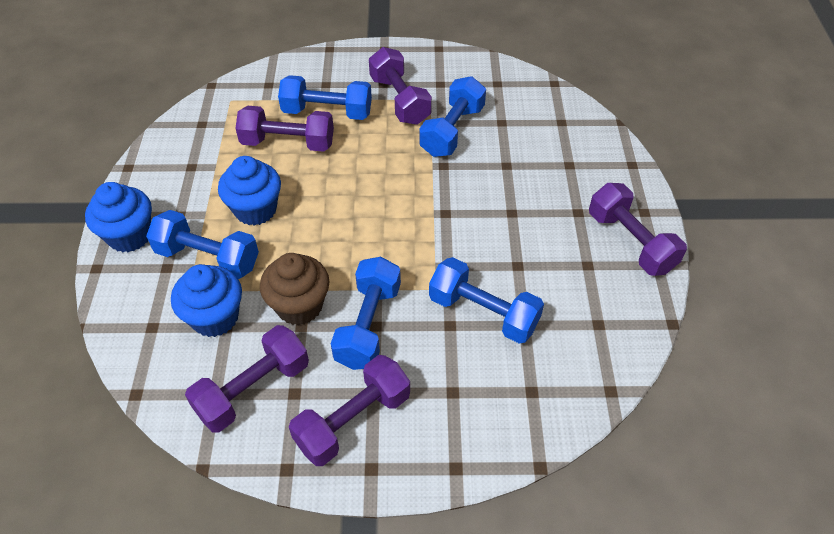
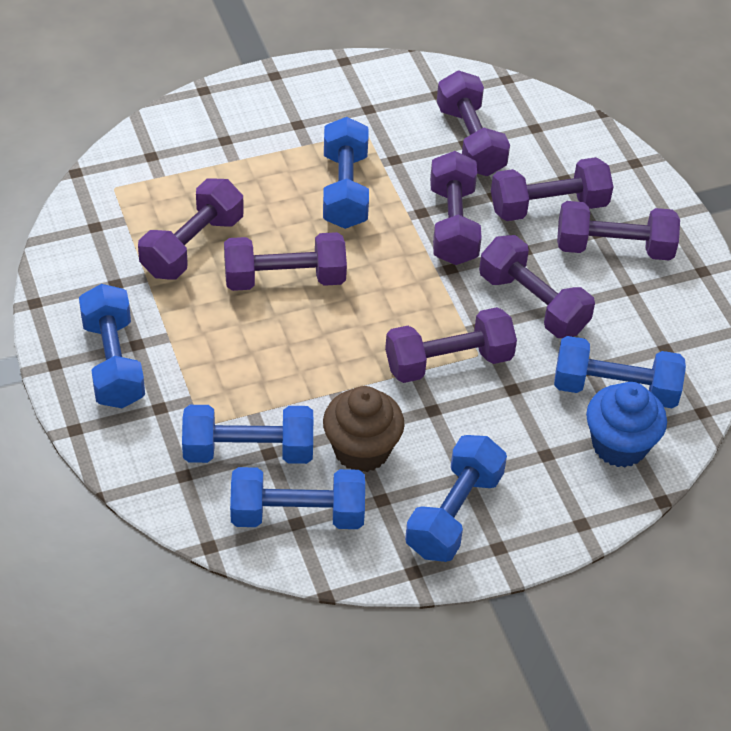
blue cupcake: 3 -> 1
blue dumbbell: 5 -> 6
purple dumbbell: 5 -> 8

